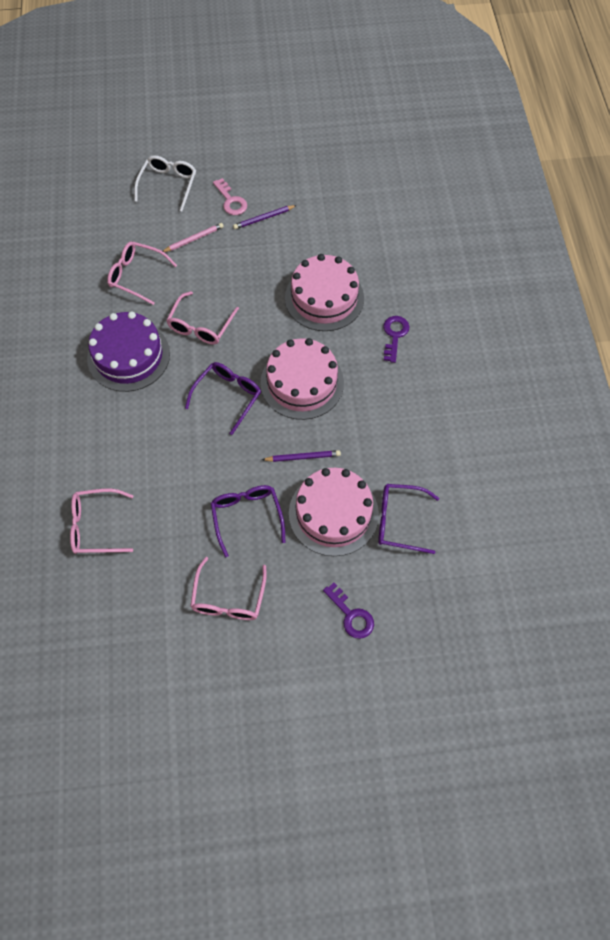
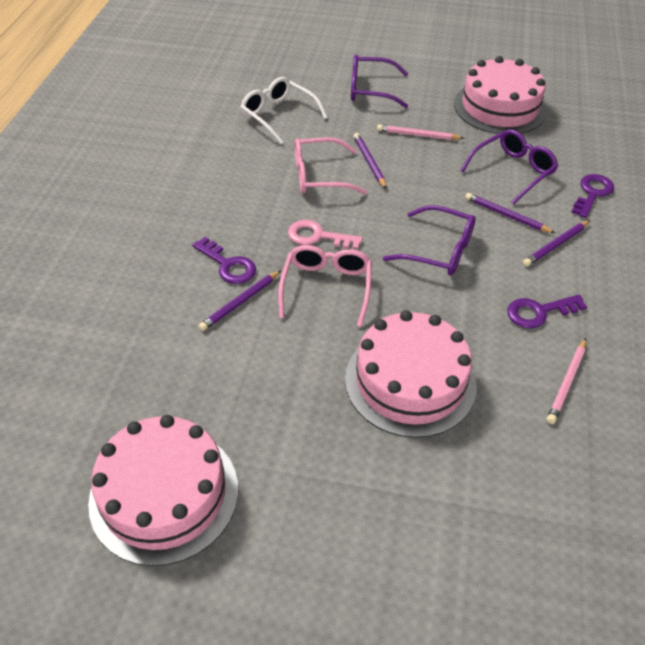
pink glasses: 4 -> 2
pink pencil: 1 -> 2
purple cake: 1 -> 0
purple key: 2 -> 3
purple pencil: 2 -> 4

